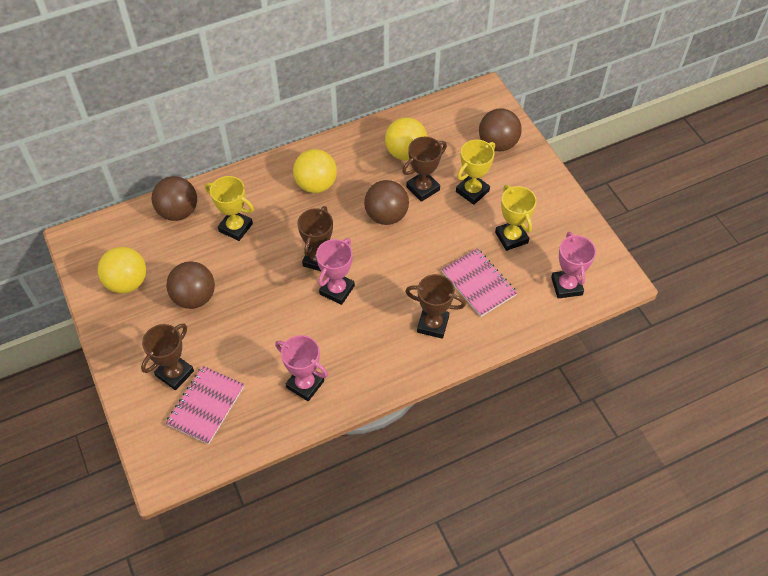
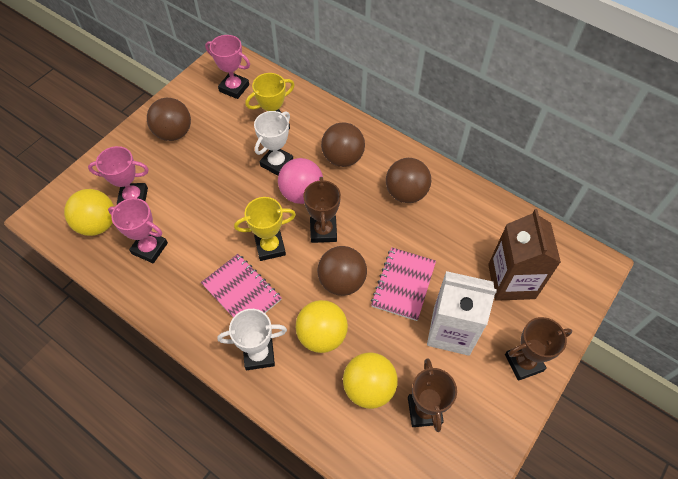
brown carton: 0 -> 1
brown trophy: 4 -> 3
pink ball: 0 -> 1
white carton: 0 -> 1
white trophy: 0 -> 2
yellow trophy: 3 -> 2

